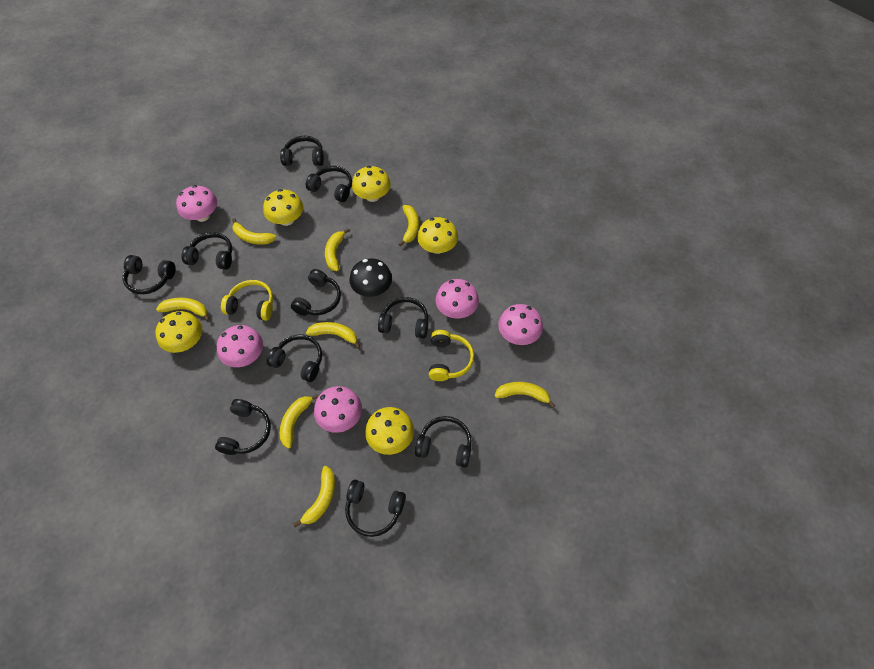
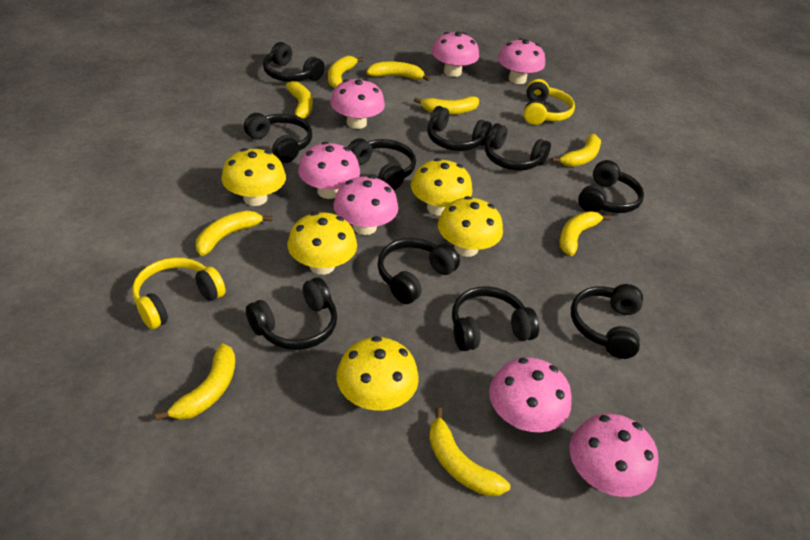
black mushroom: 1 -> 0
pink mushroom: 5 -> 7
yellow banana: 8 -> 9

